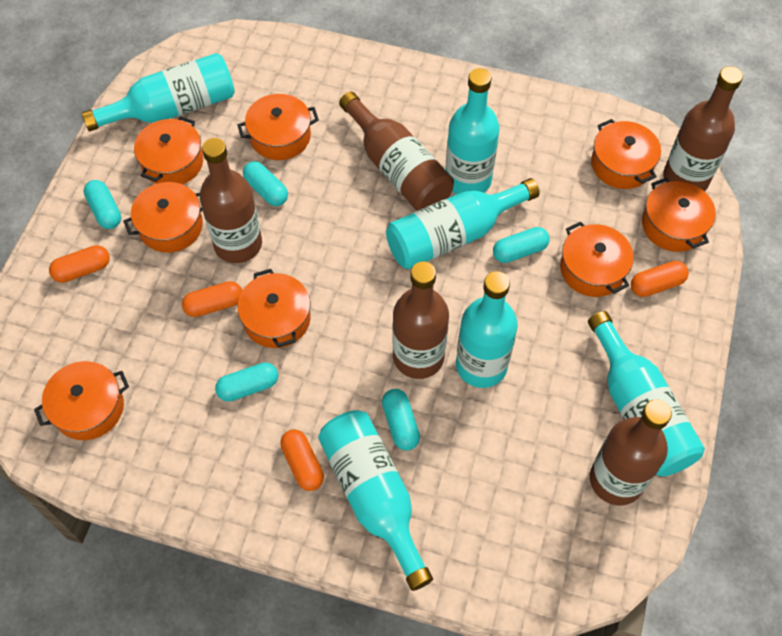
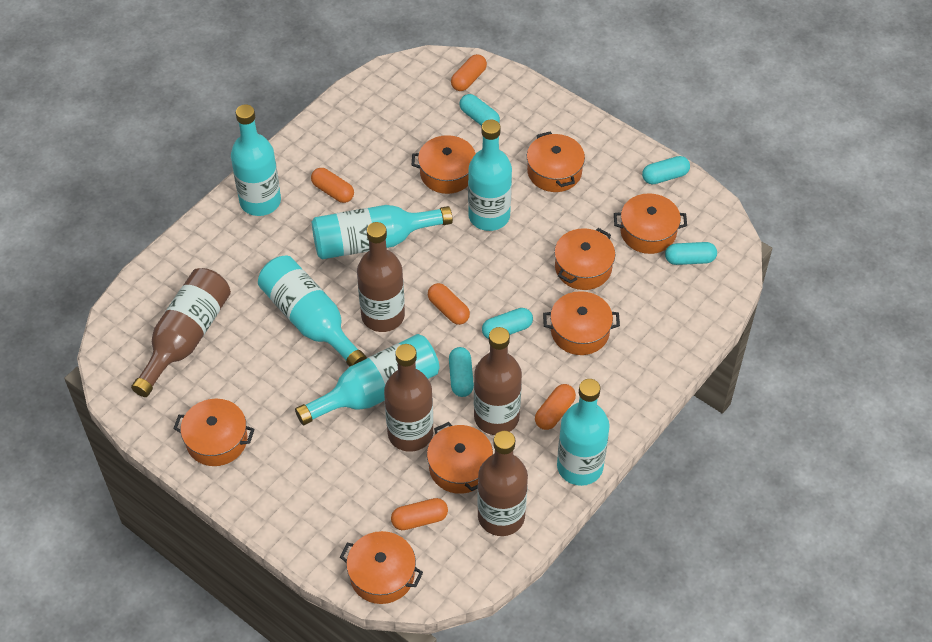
orange capsule: 4 -> 5

